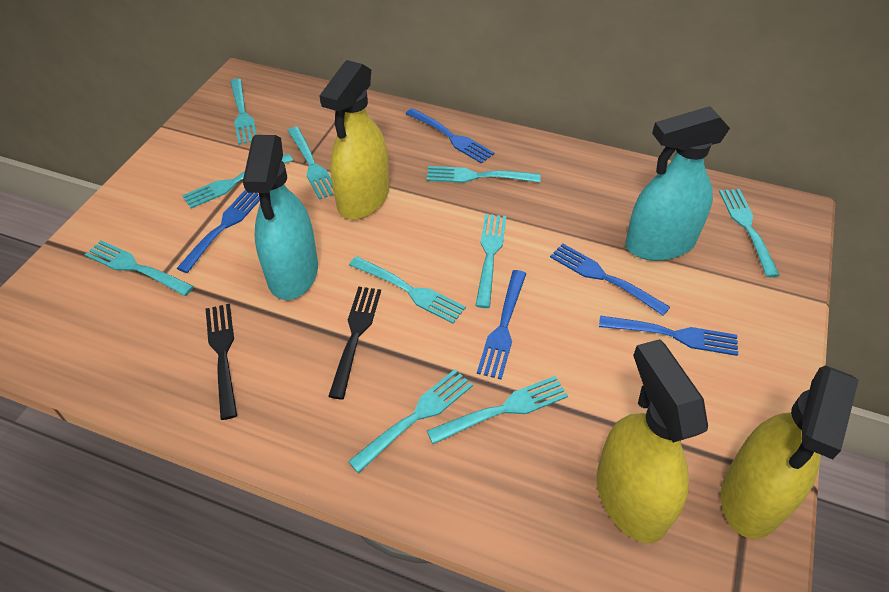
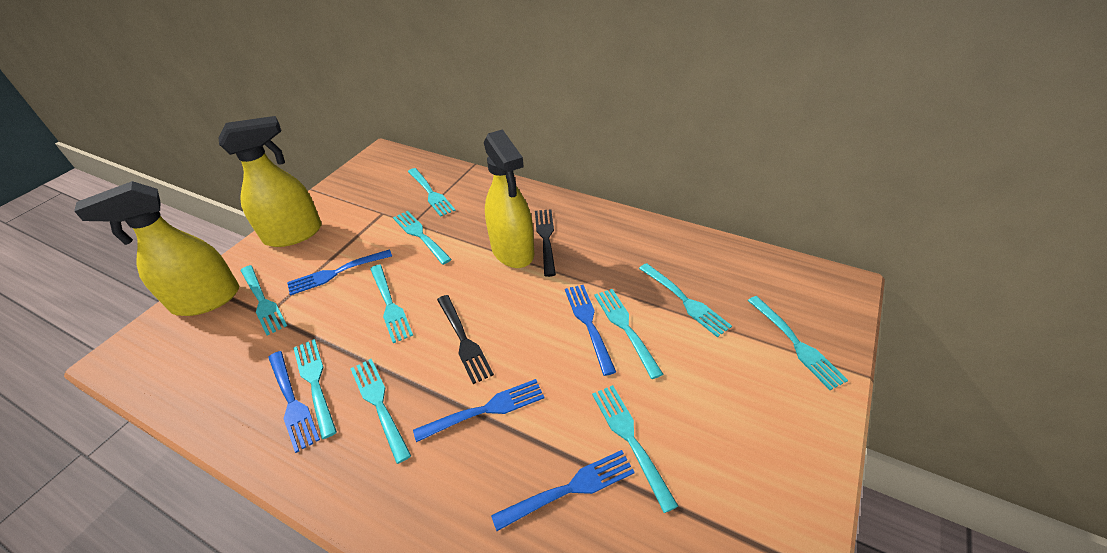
turquoise spray bottle: 2 -> 0

